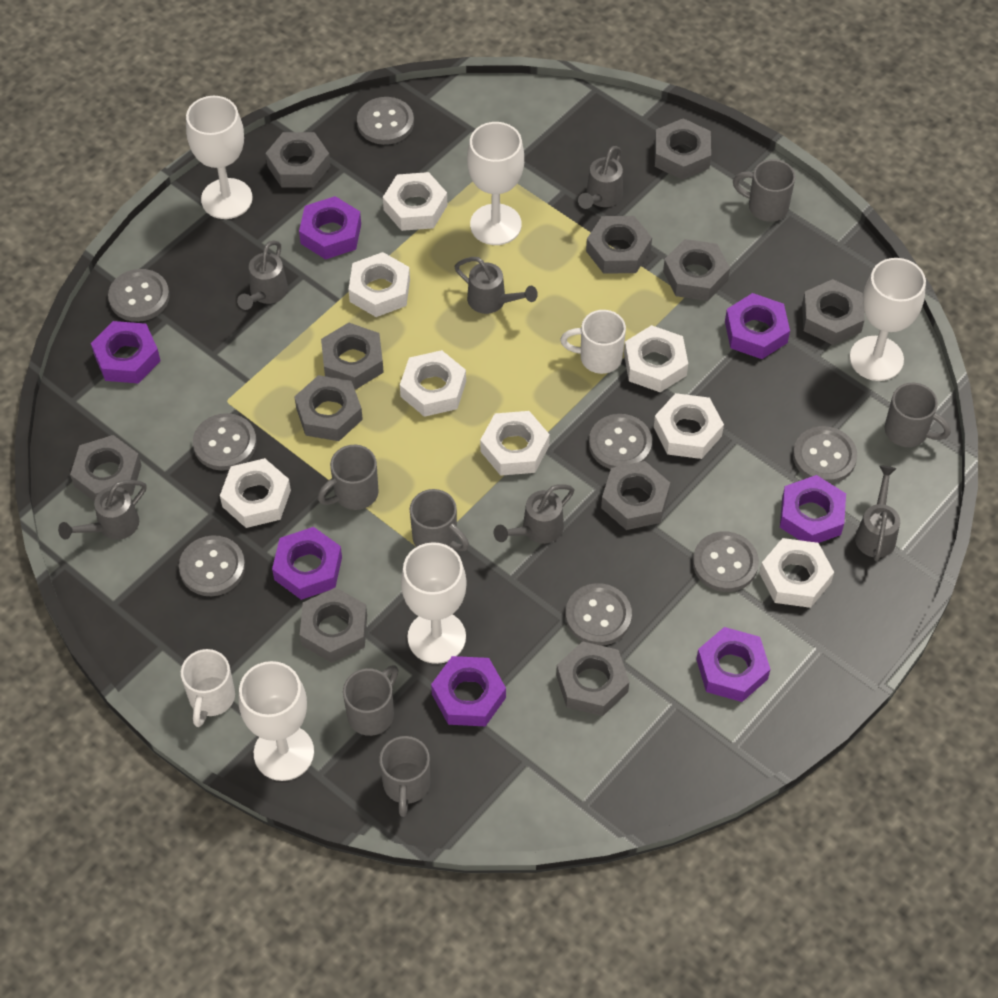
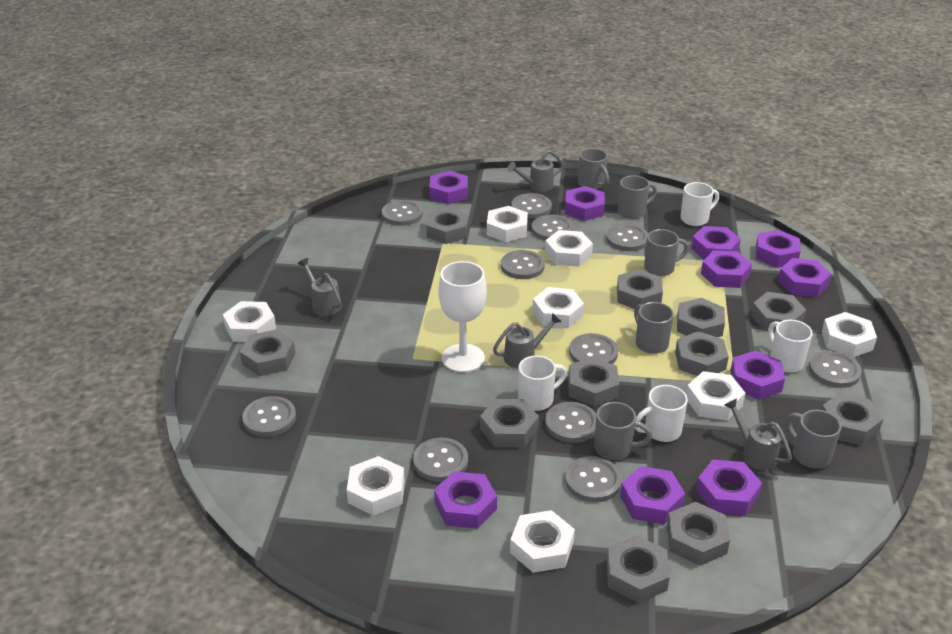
grey button: 8 -> 11
grey watering can: 6 -> 4
purple nut: 7 -> 10
white goblet: 5 -> 1
white mug: 2 -> 4

